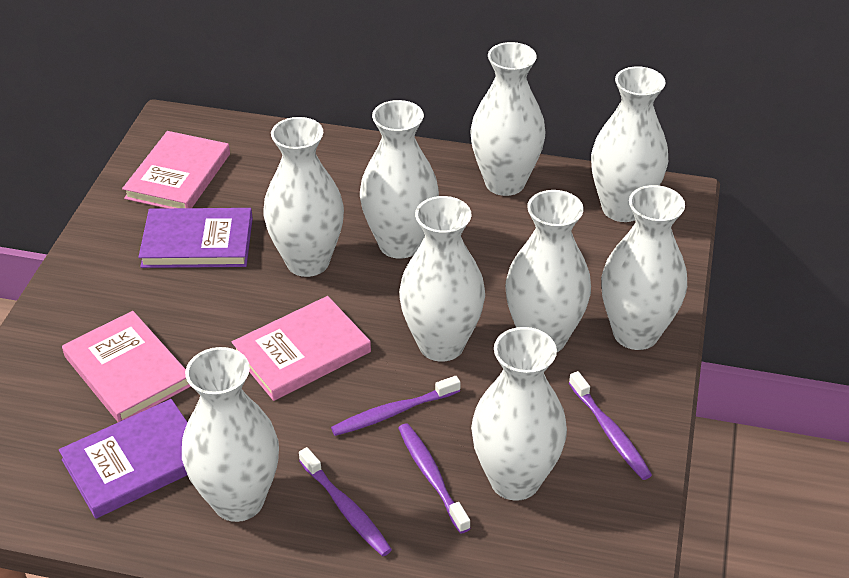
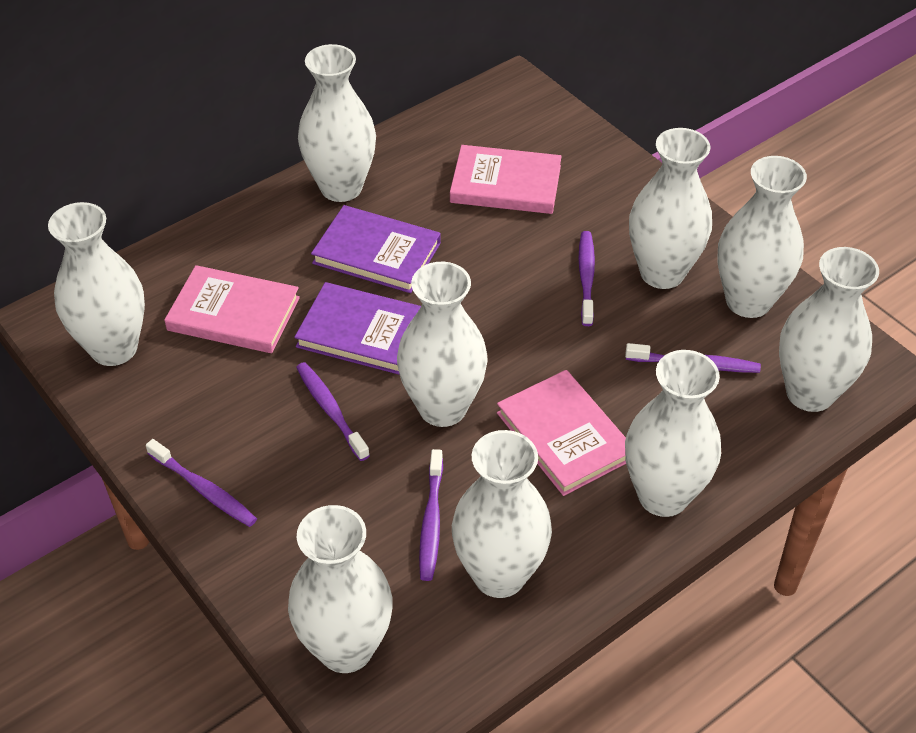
purple toothbrush: 4 -> 5

